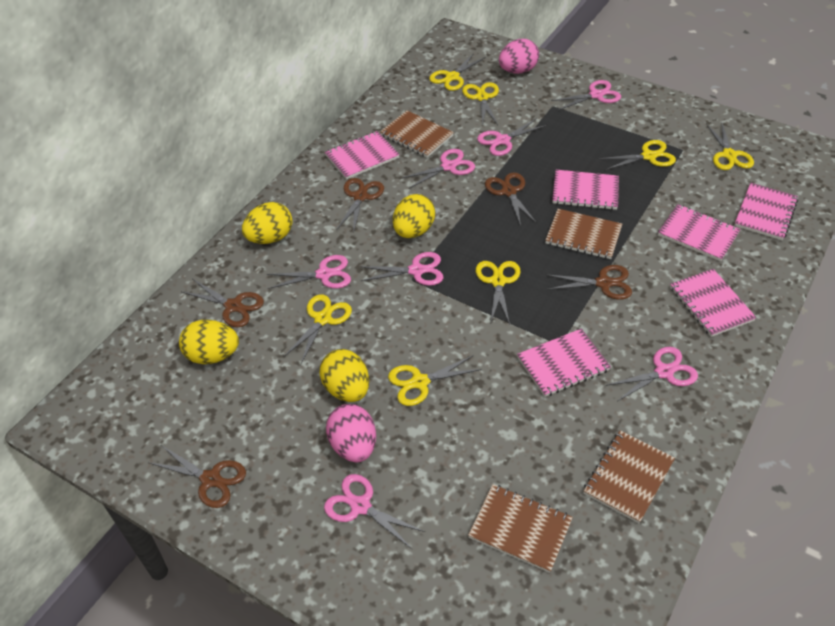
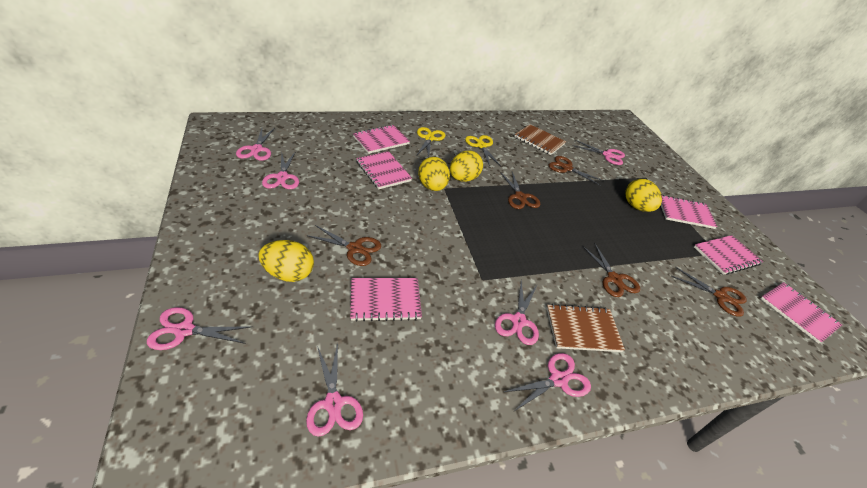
brown notebook: 4 -> 2
pink egg: 2 -> 0
yellow scissors: 7 -> 2

